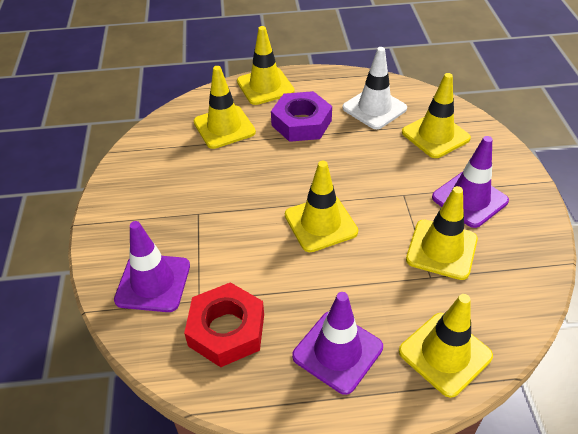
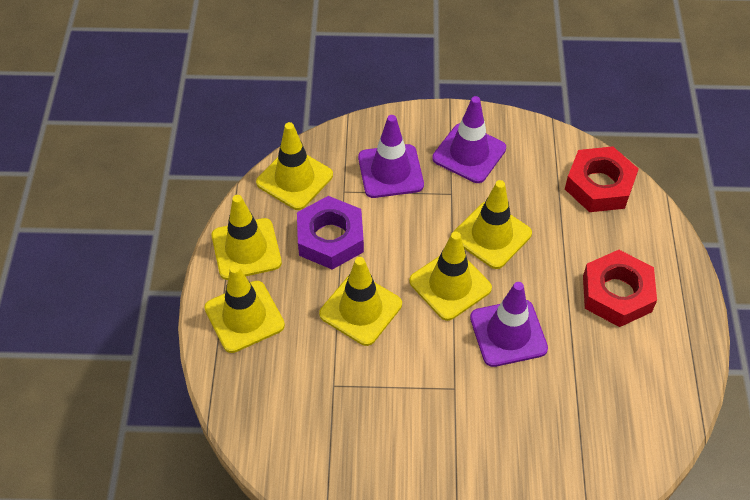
red nut: 1 -> 2
white traffic cone: 1 -> 0

